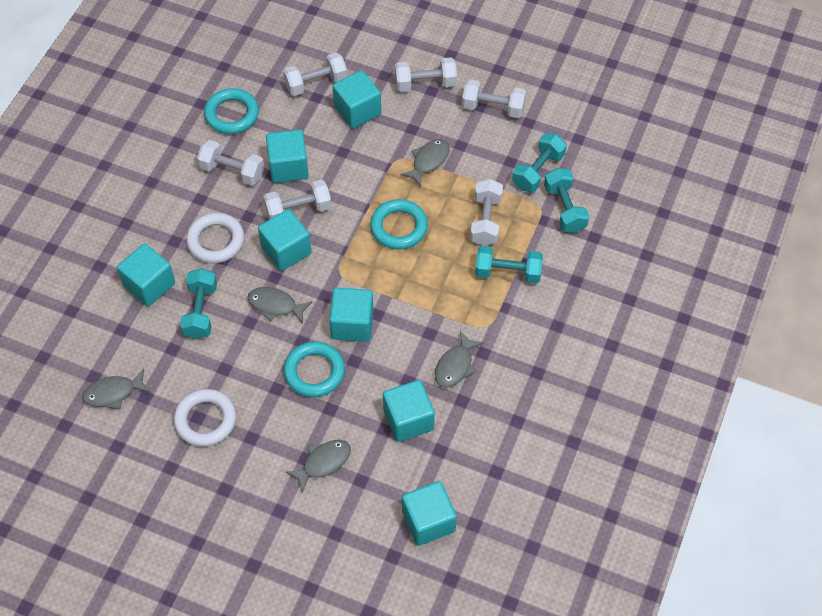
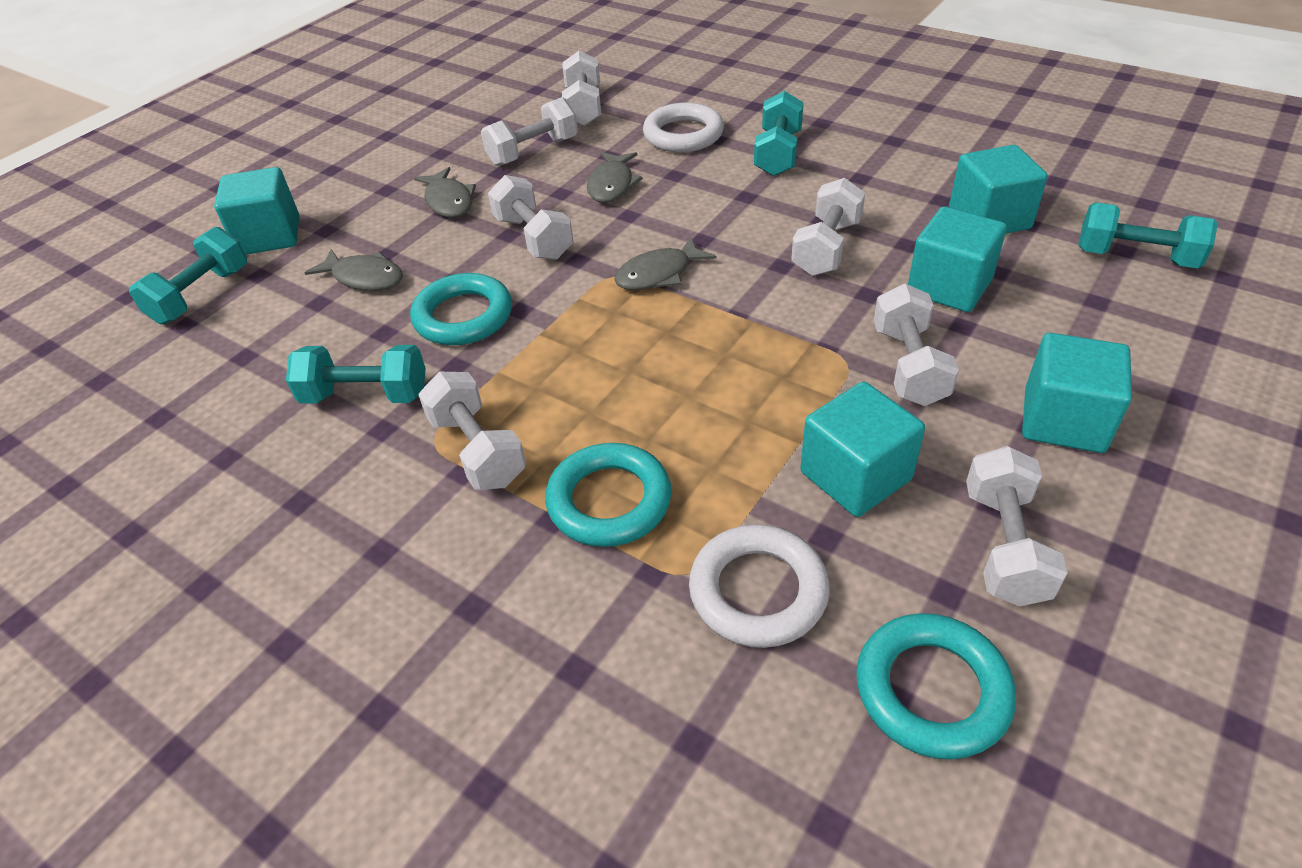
grey fish: 5 -> 4
turquoise cube: 7 -> 5
white dumbbell: 6 -> 7

